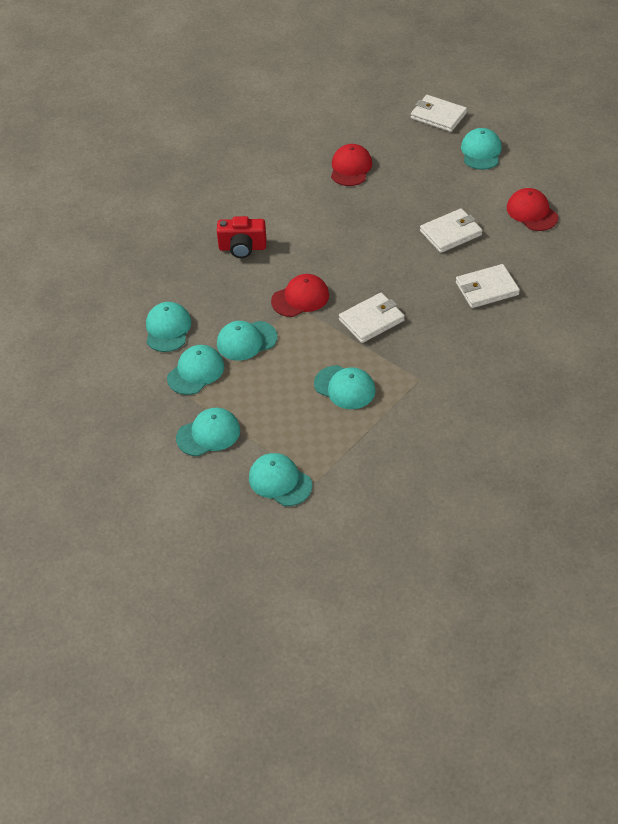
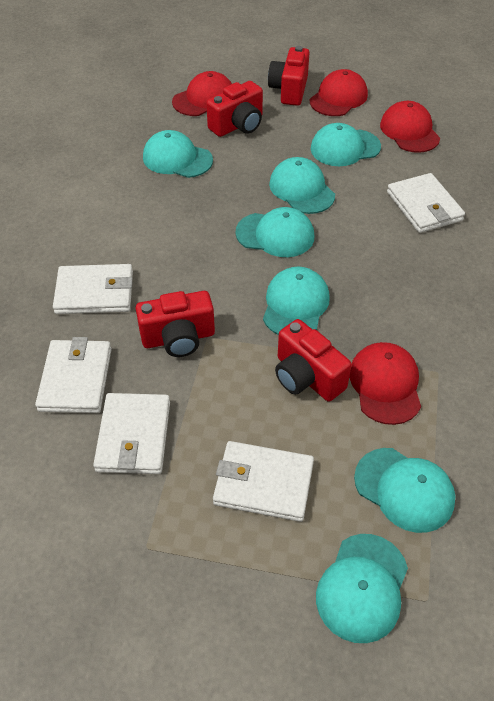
red camera: 1 -> 4
red cap: 3 -> 4
white wallet: 4 -> 5

